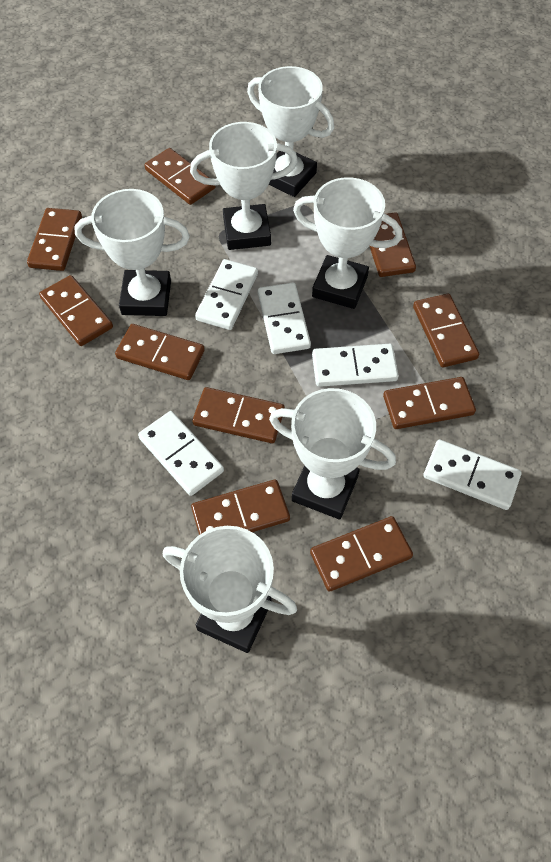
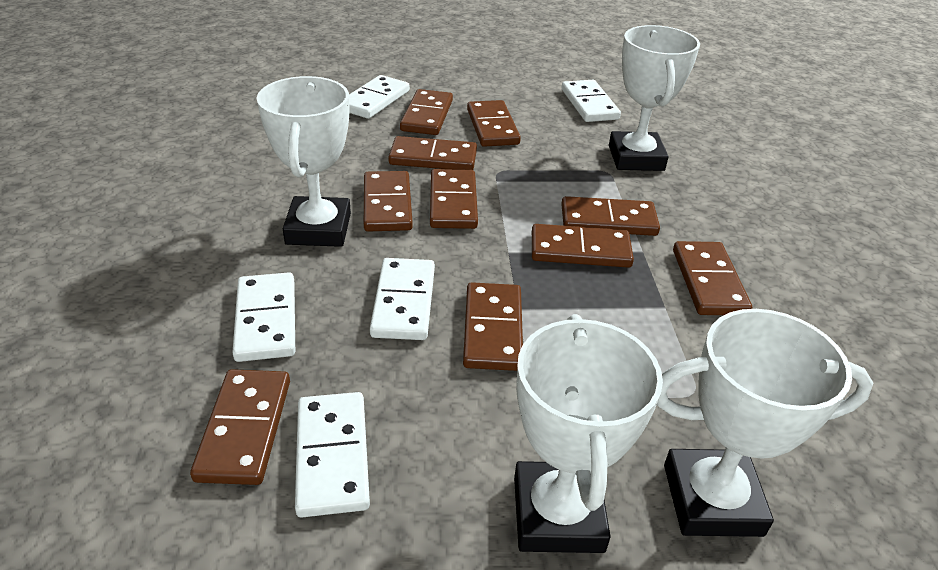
white trophy: 6 -> 4

